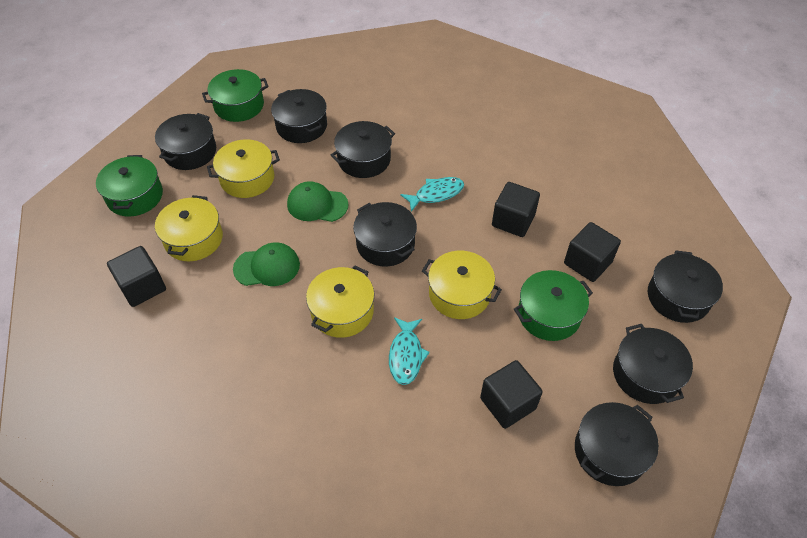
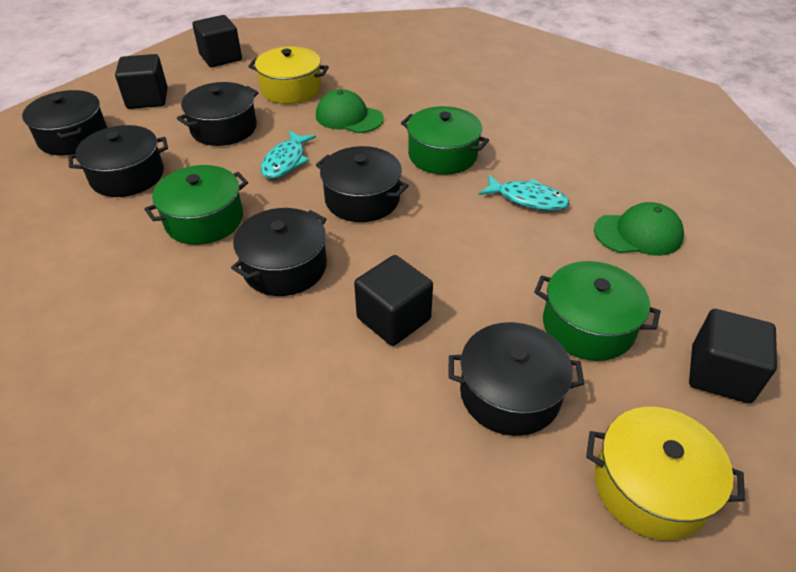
black pot: 7 -> 6
yellow pot: 4 -> 2

